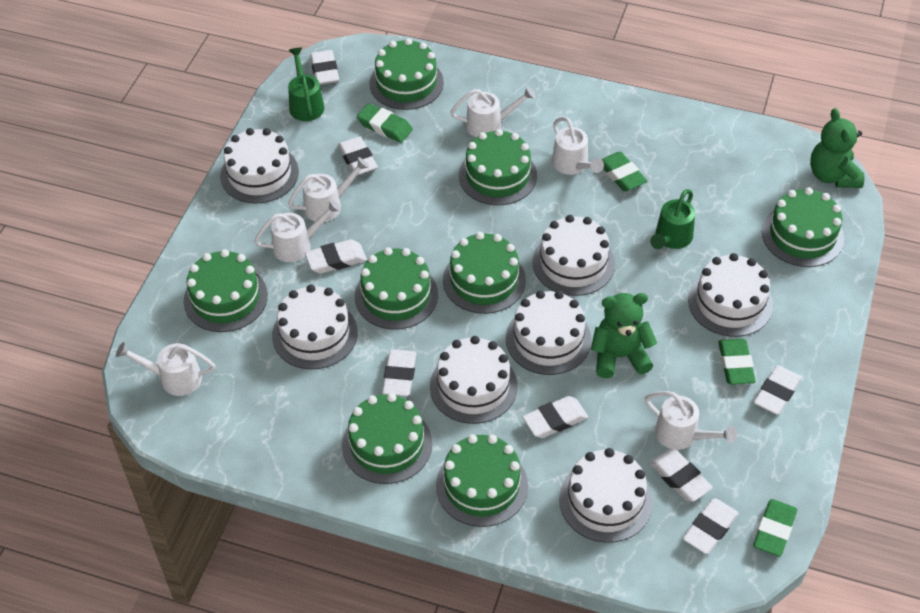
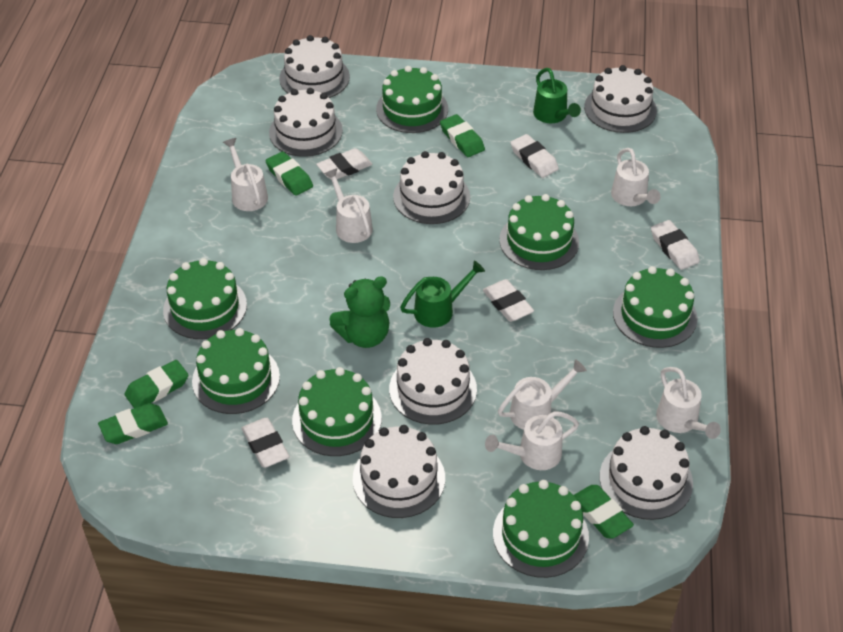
green cake: 8 -> 7
green eraser: 4 -> 5
green teddy bear: 2 -> 1
white eraser: 8 -> 5

